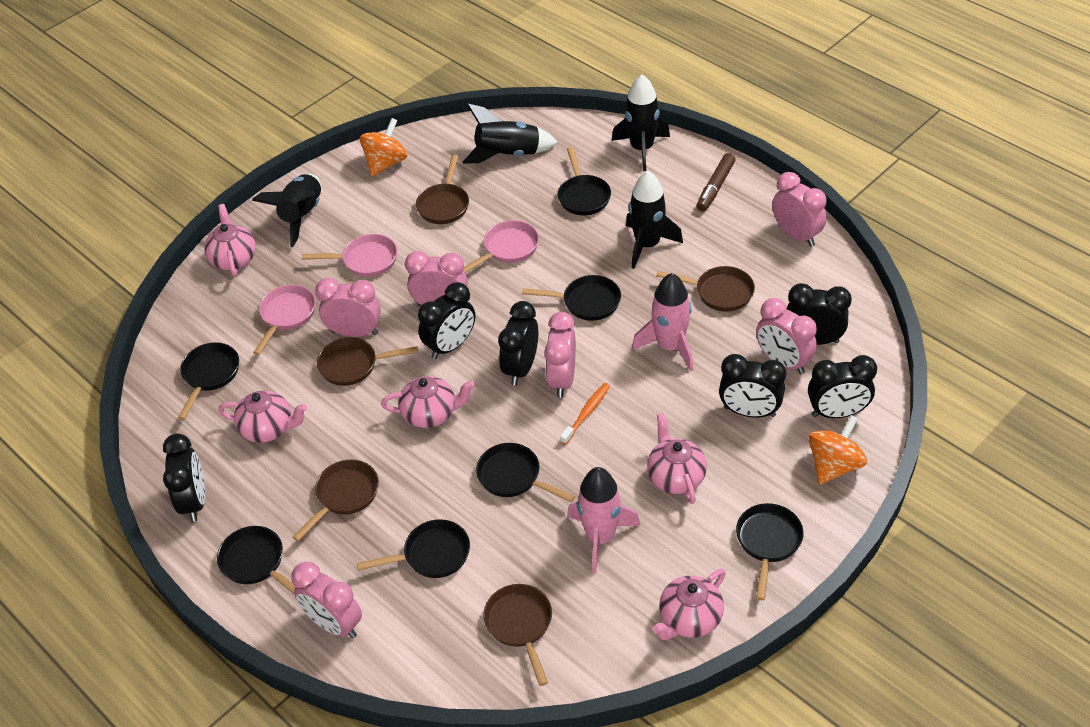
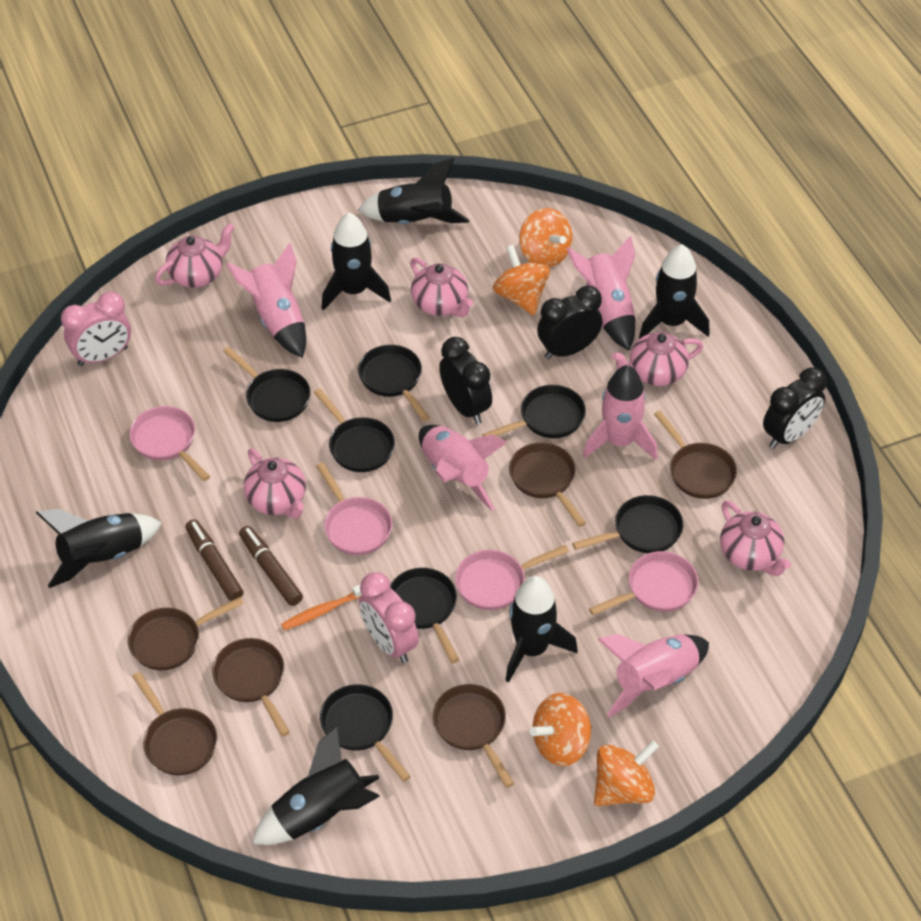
black clock: 6 -> 3
black rocket: 4 -> 6
brown marker: 1 -> 2
brown pan: 5 -> 6
orange spinning top: 2 -> 4
pink clock: 6 -> 2
pink pan: 3 -> 4
pink rocket: 2 -> 5

